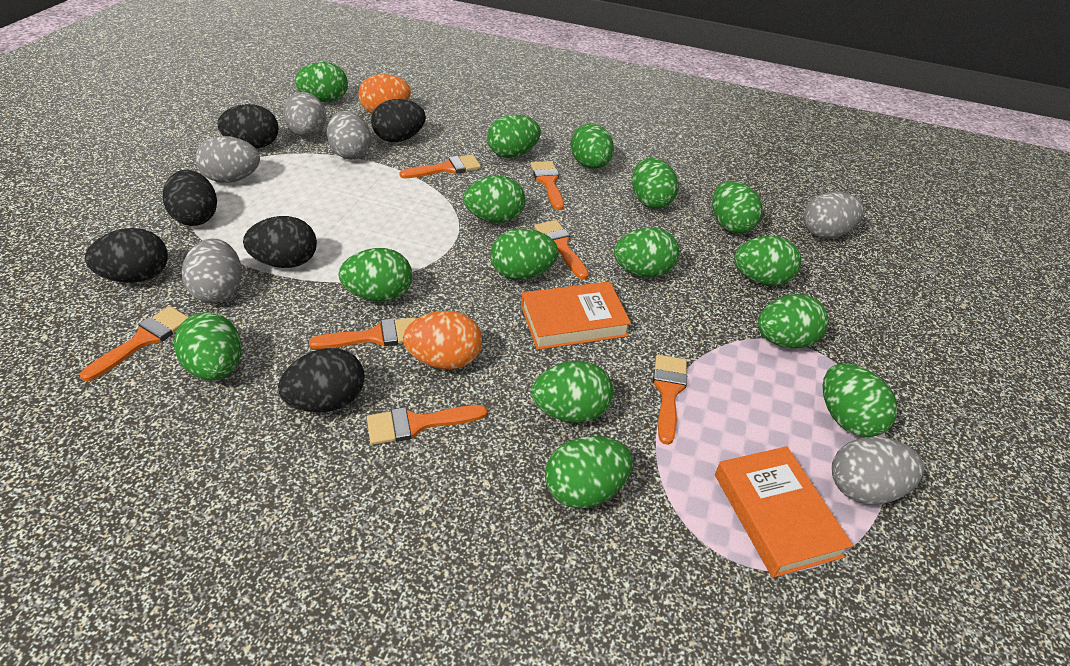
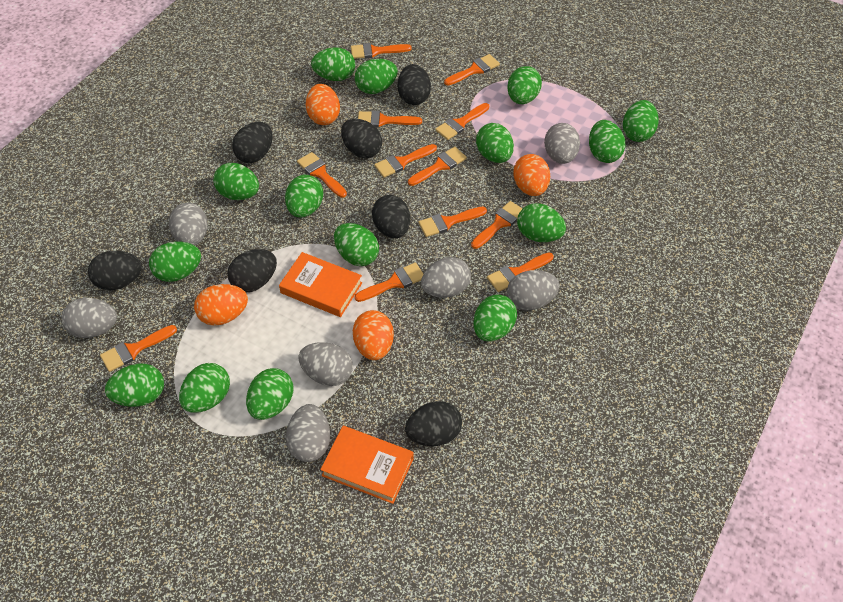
black egg: 6 -> 7
grey egg: 6 -> 7
orange brush: 7 -> 12
orange egg: 2 -> 4

